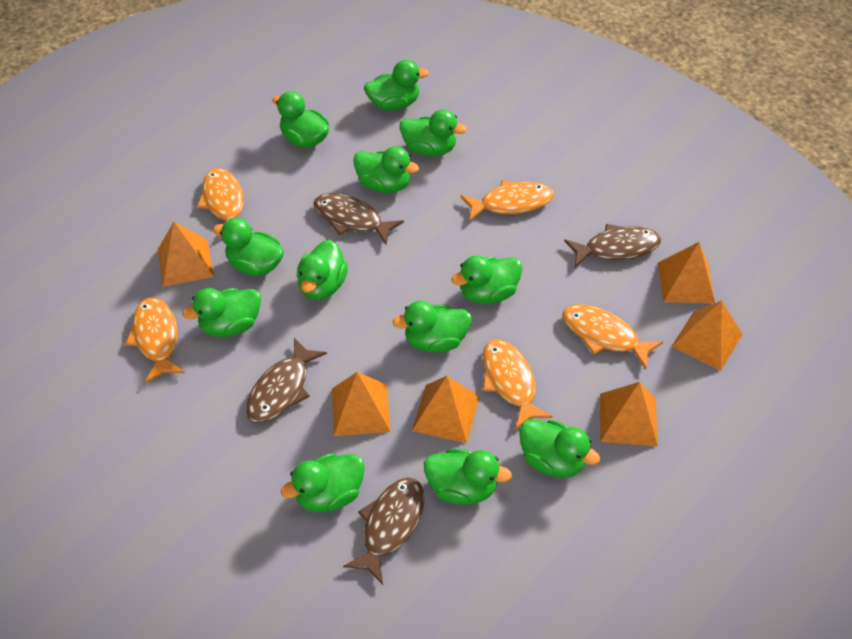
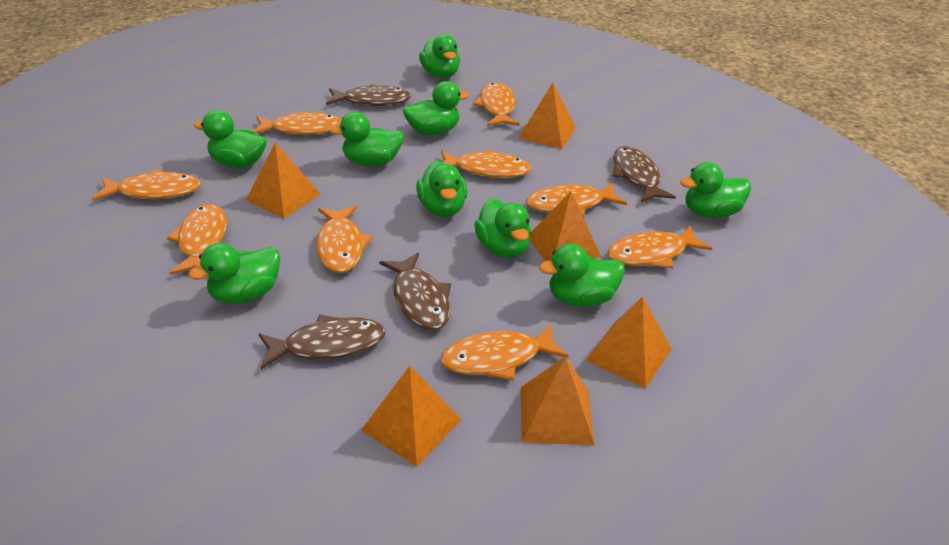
green duck: 12 -> 9
orange fish: 5 -> 9

